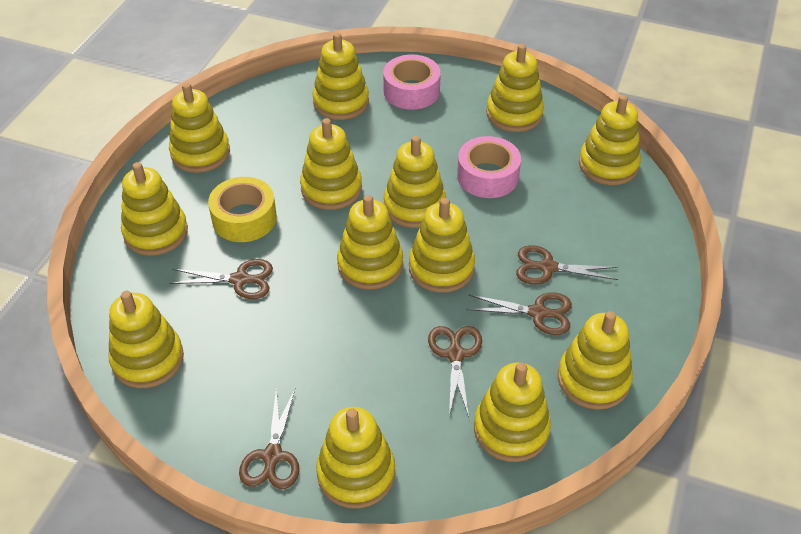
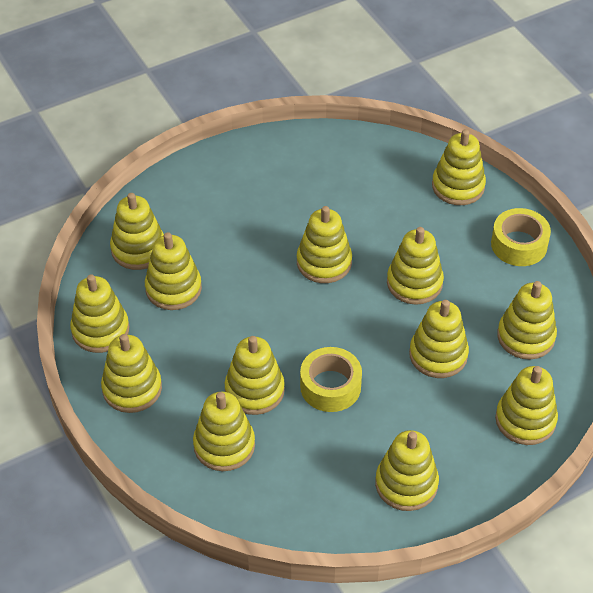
brown scissors: 5 -> 0
pink tape: 2 -> 0
yellow tape: 1 -> 2

